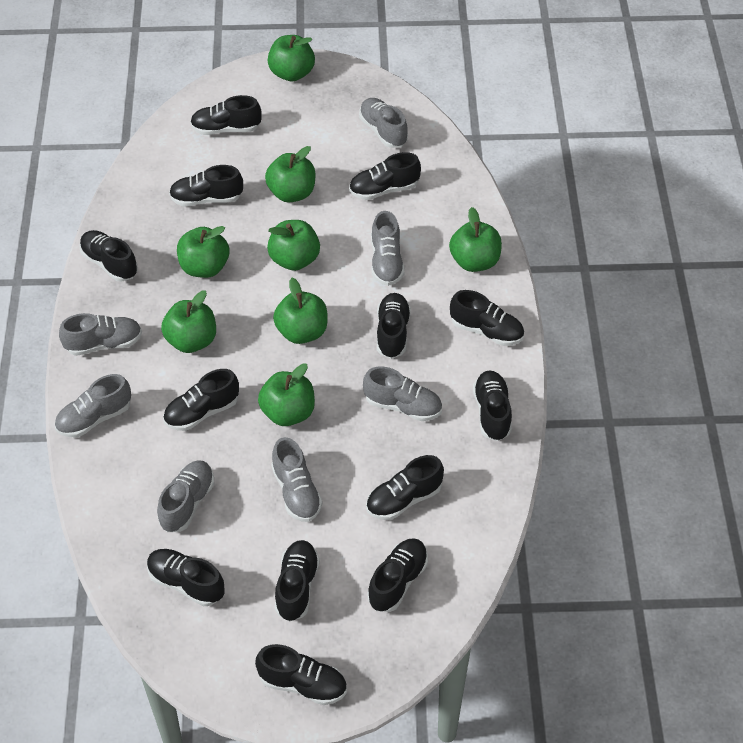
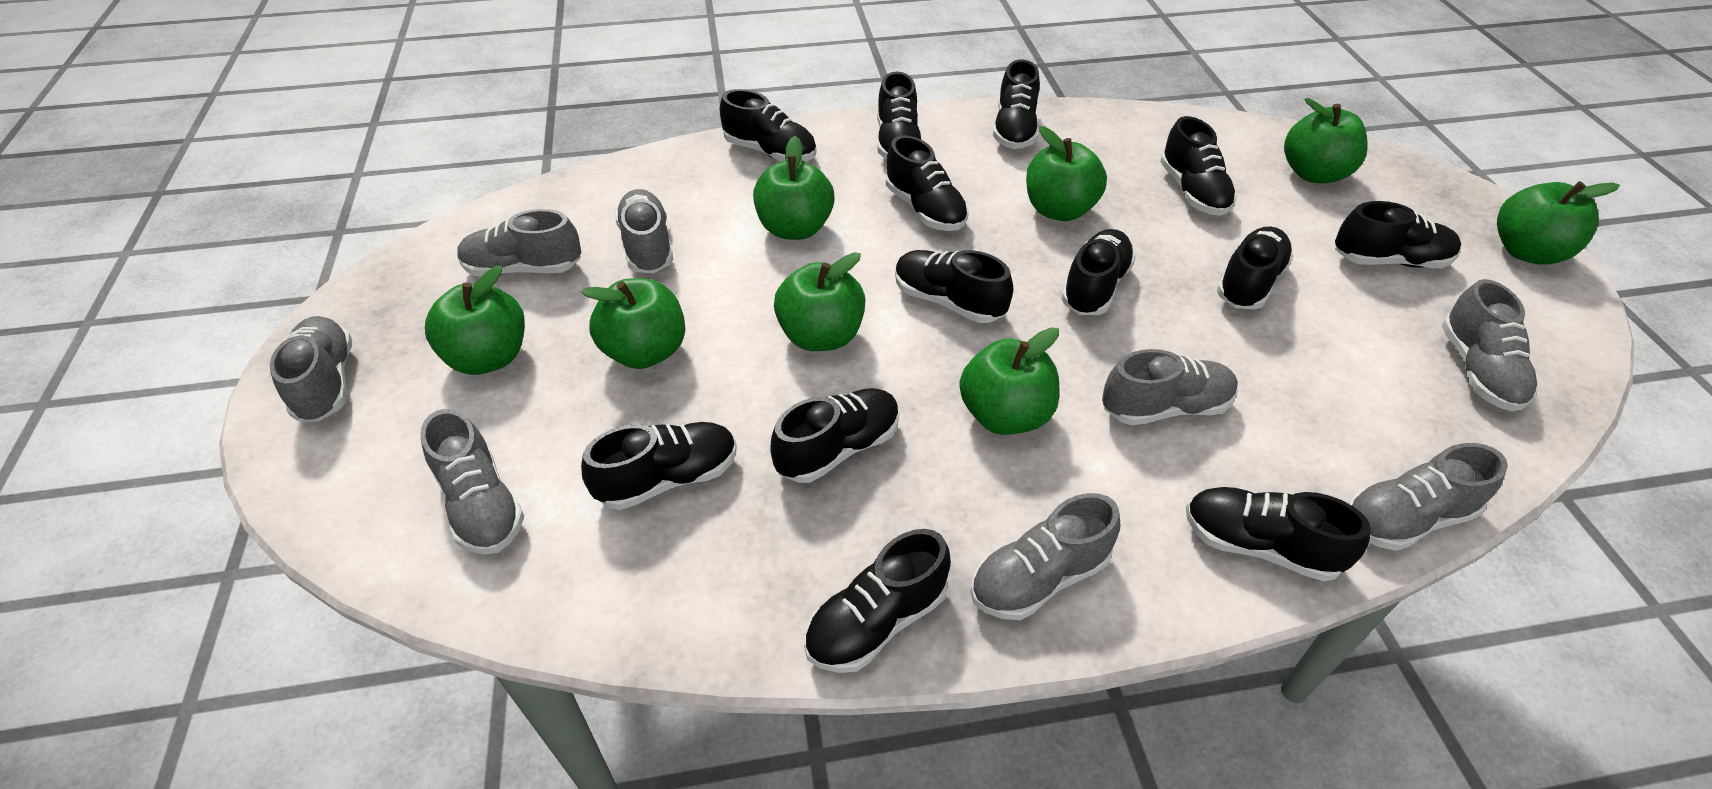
grey shoe: 7 -> 8

